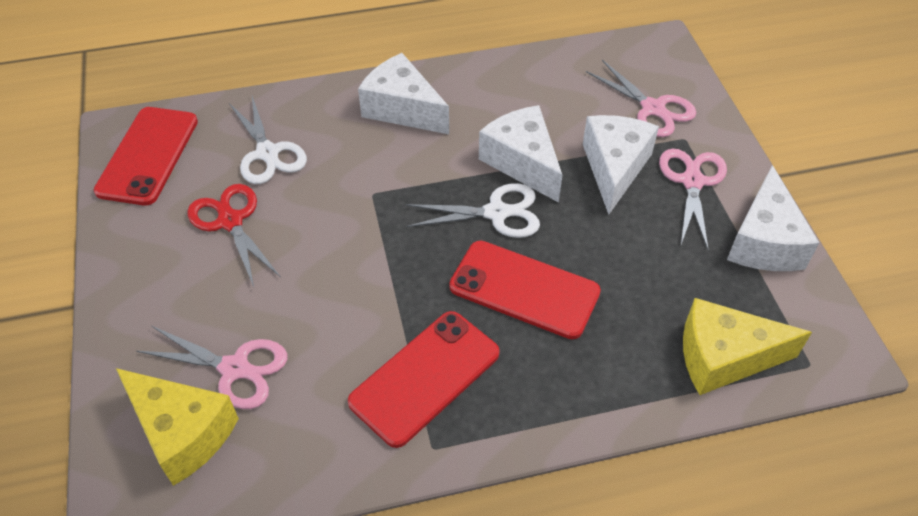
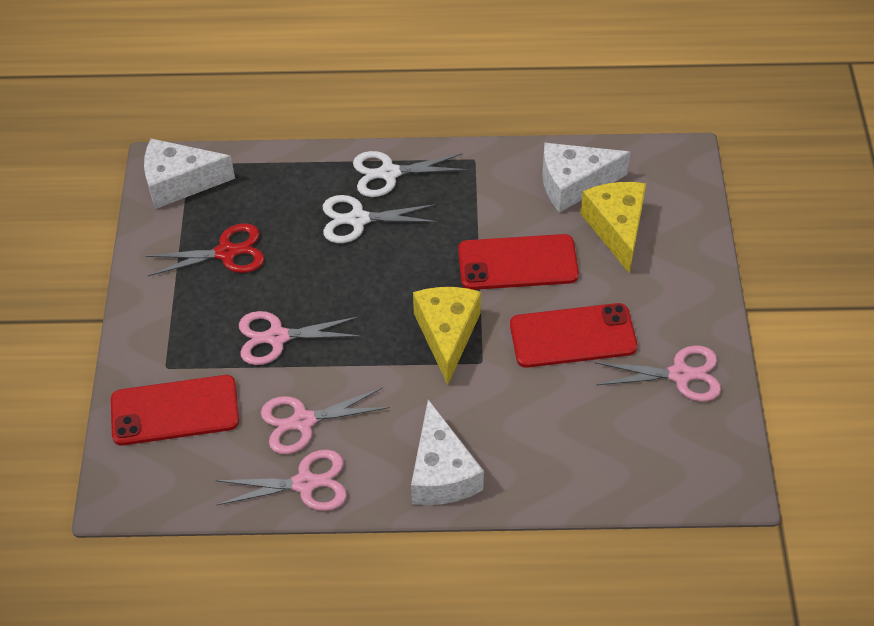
pink scissors: 3 -> 4
white cheese: 4 -> 3

